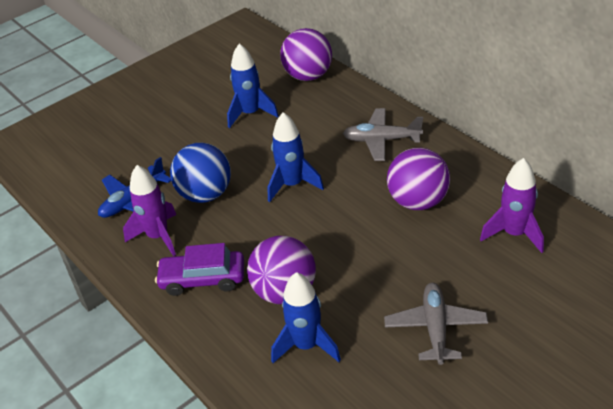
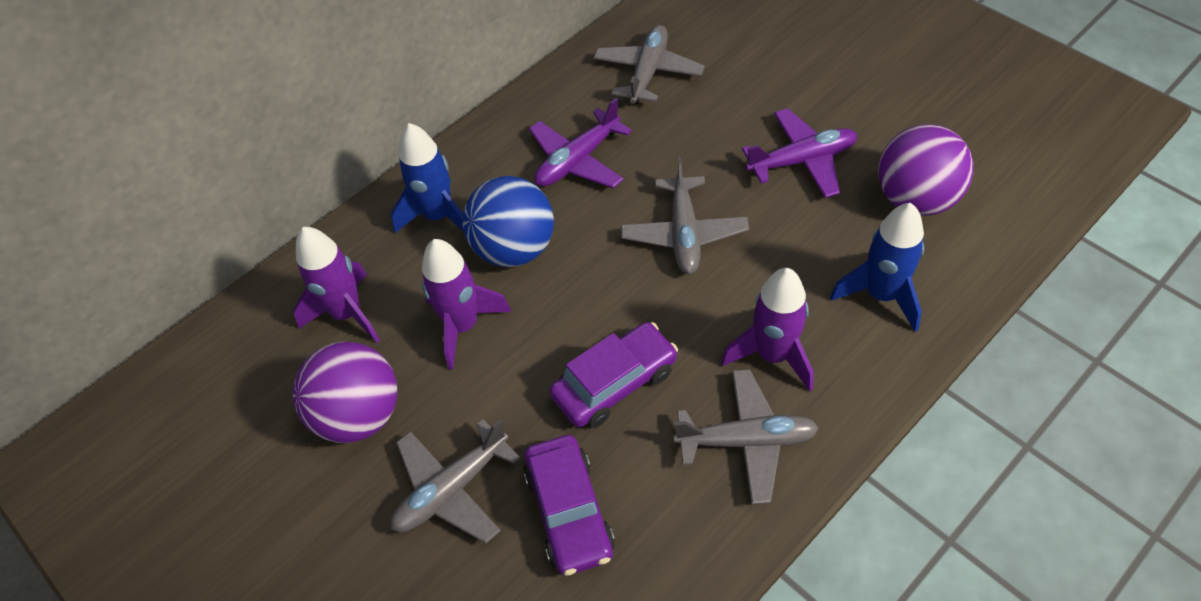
blue plane: 1 -> 0
blue rocket: 3 -> 2
grey plane: 2 -> 4
purple ball: 3 -> 2
purple car: 1 -> 2
purple plane: 0 -> 2
purple rocket: 2 -> 3

